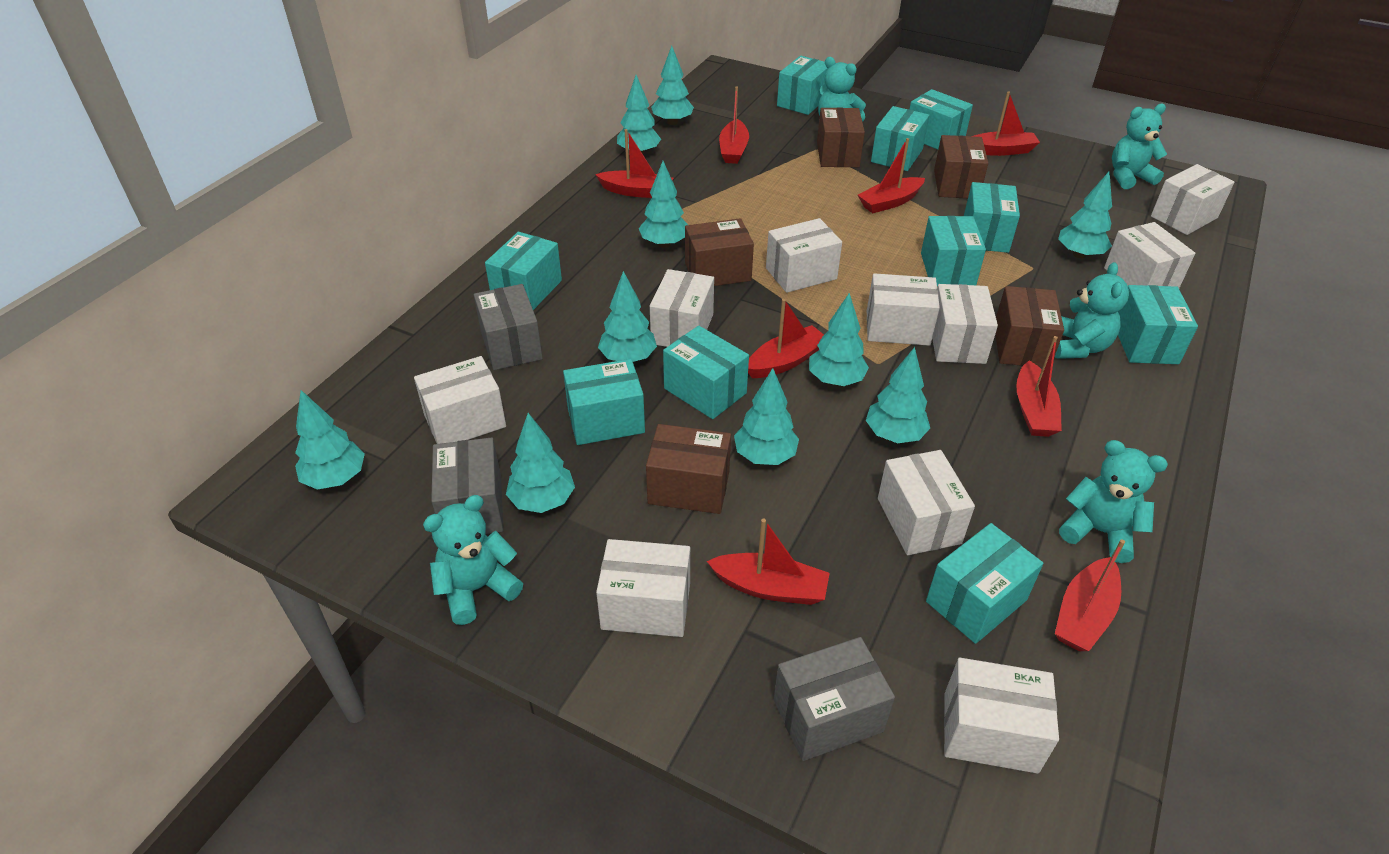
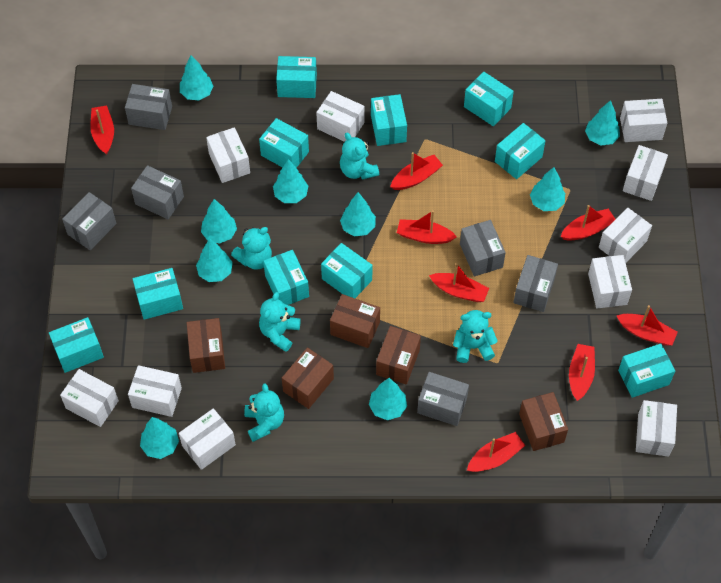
grey box: 3 -> 6
turquoise tree: 10 -> 9

